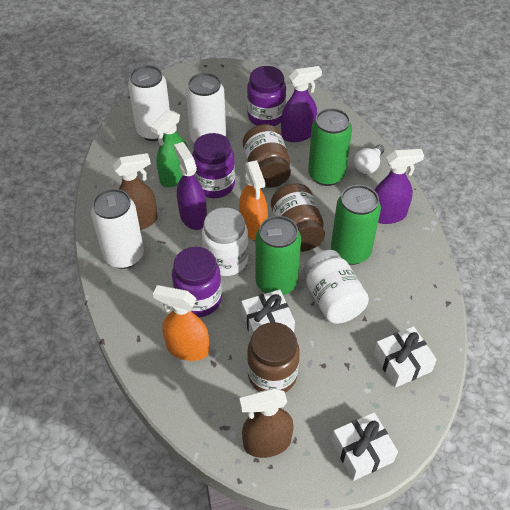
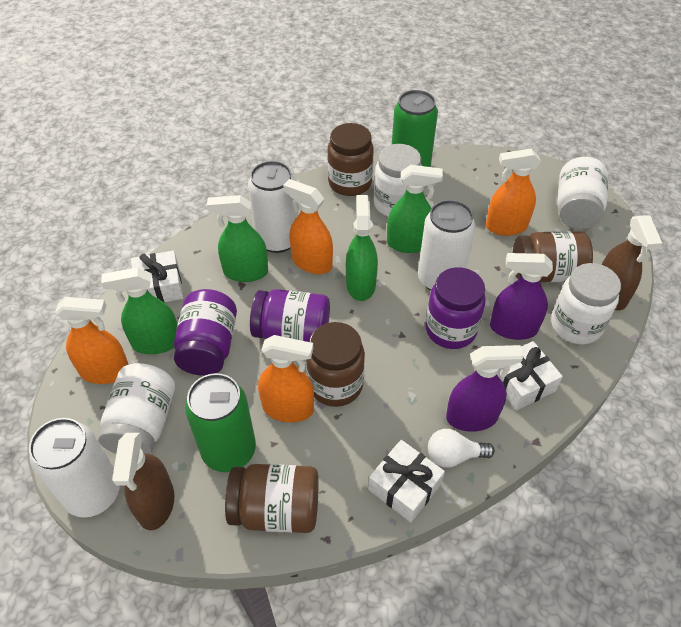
brown jar: 3 -> 4
green can: 3 -> 2
green spray bottle: 1 -> 4
orange spray bottle: 2 -> 4
purple spray bottle: 3 -> 2
white jar: 2 -> 4

